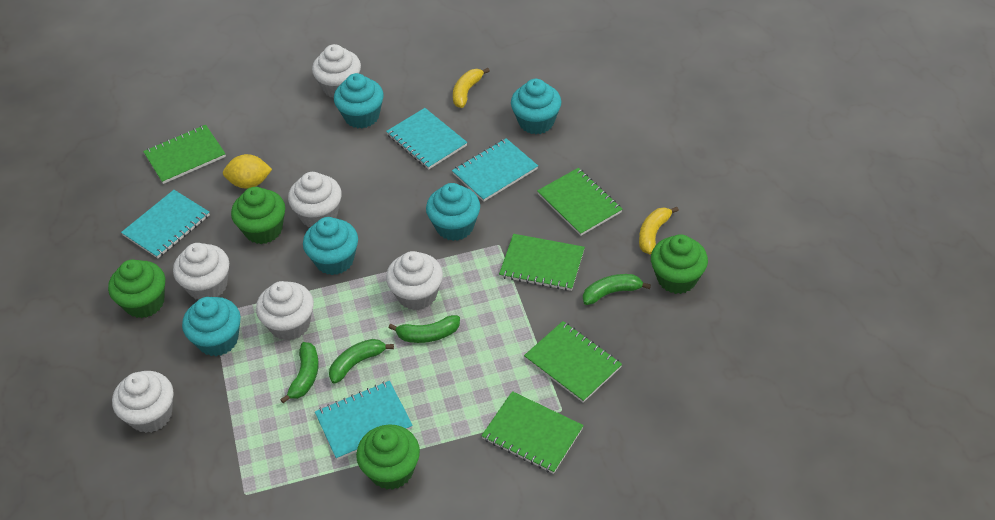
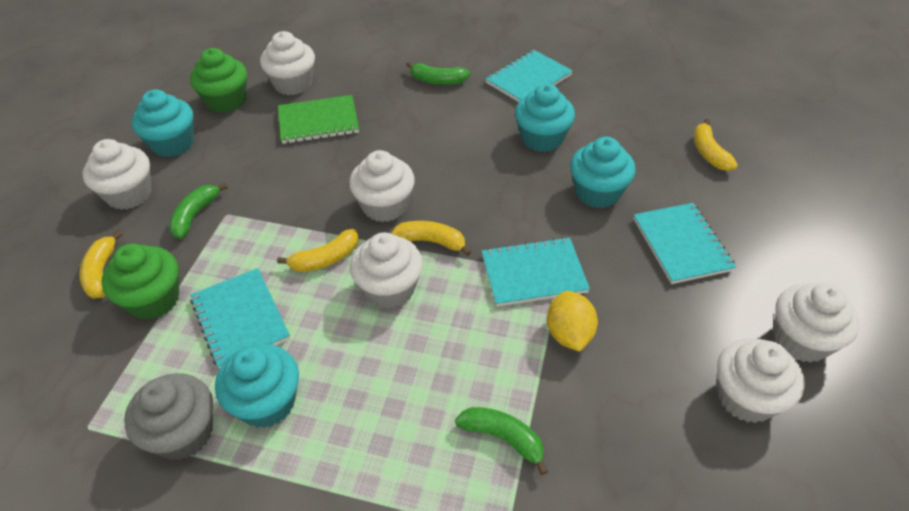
green banana: 4 -> 3
green cupcake: 4 -> 2
green notebook: 5 -> 1
grey cupcake: 0 -> 1
turquoise cupcake: 5 -> 4
yellow banana: 2 -> 4

